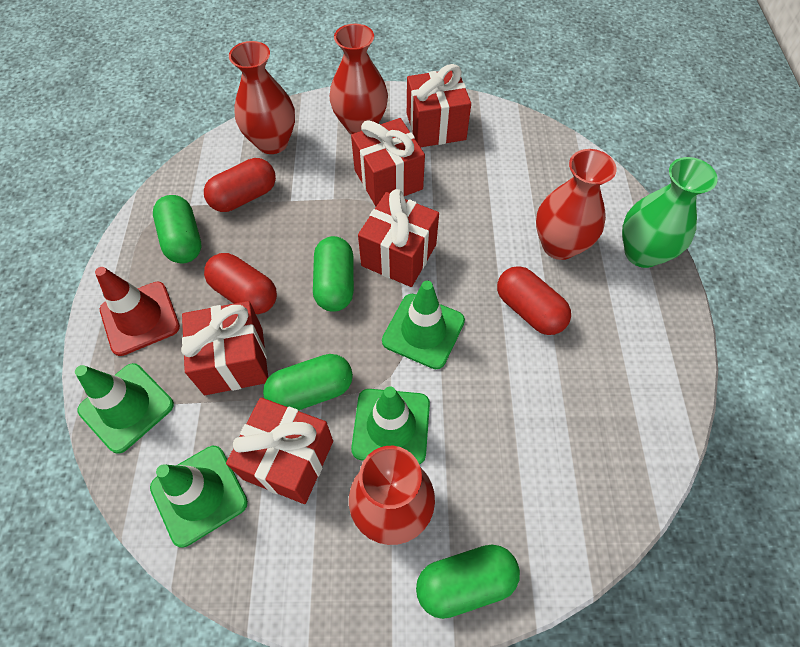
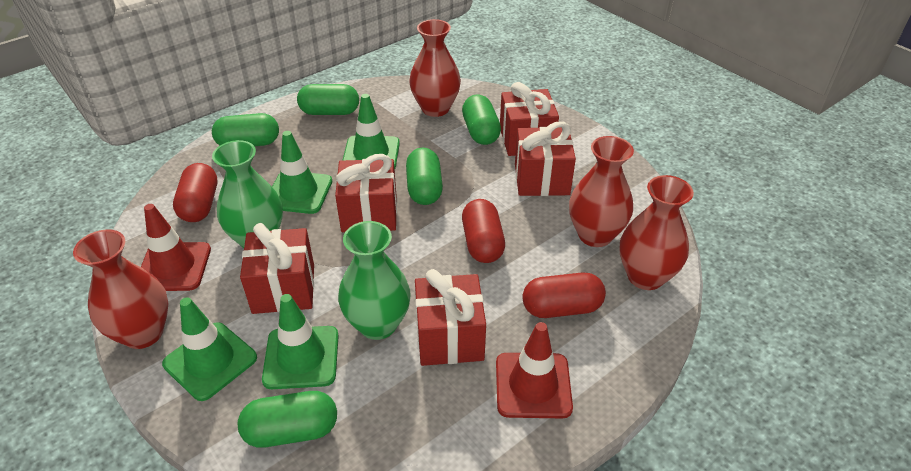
green capsule: 4 -> 5
green vase: 1 -> 2
red traffic cone: 1 -> 2

